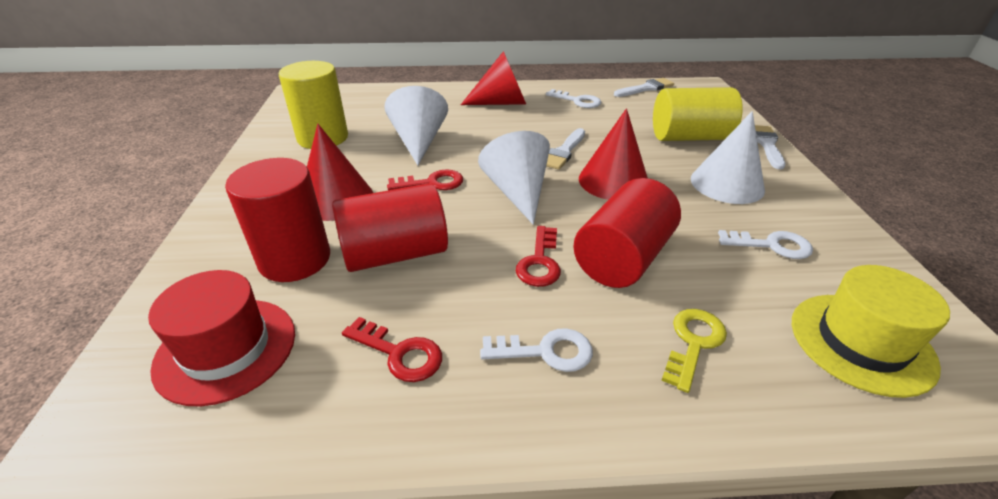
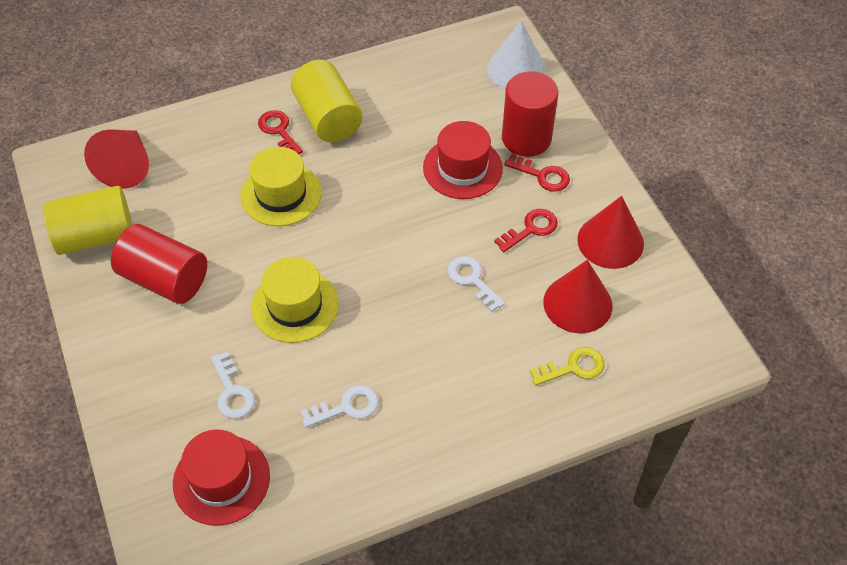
red cylinder: 3 -> 2
red hat: 1 -> 2
white brush: 3 -> 0
white cone: 3 -> 1
yellow hat: 1 -> 2

